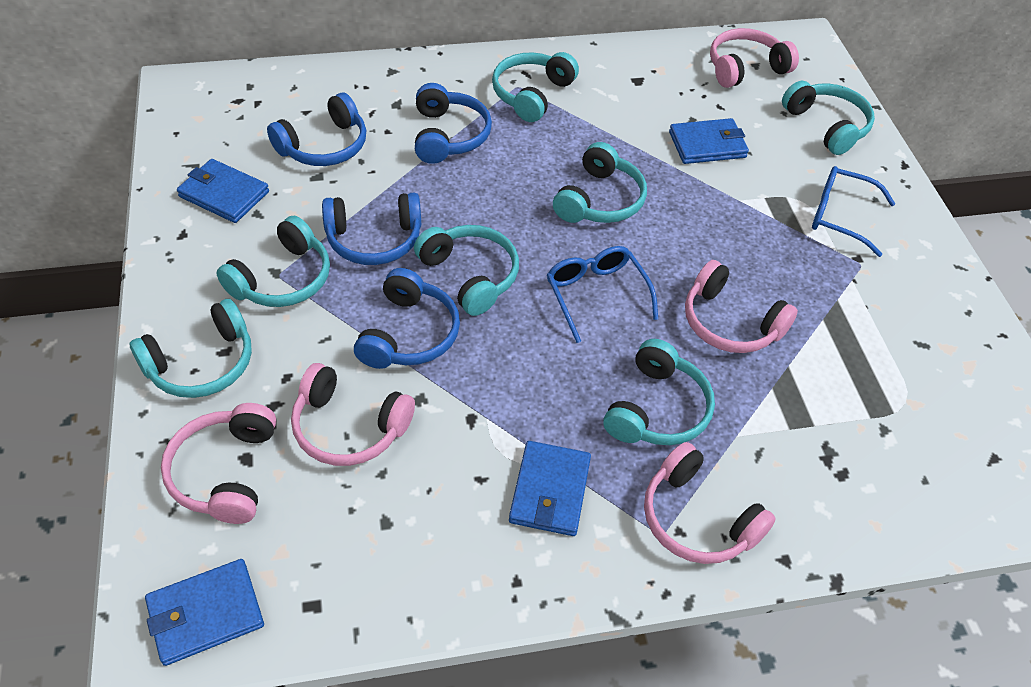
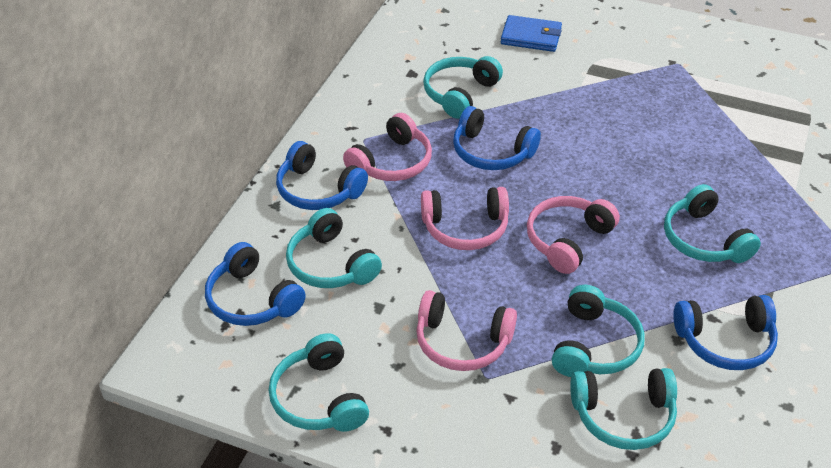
blue glasses: 2 -> 0
blue wallet: 4 -> 1
pink headphones: 5 -> 4
turquoise headphones: 7 -> 6

